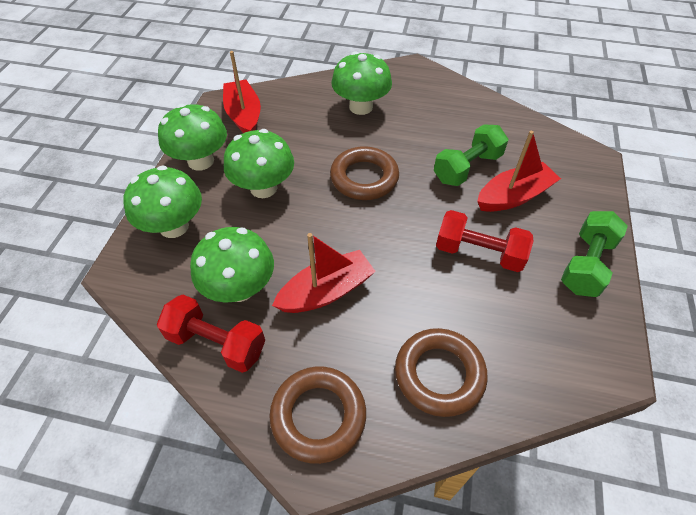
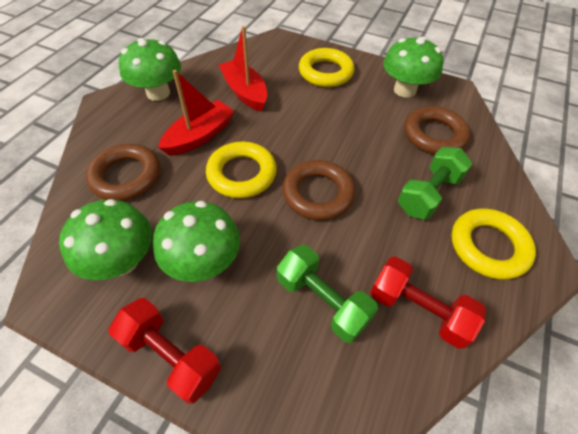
green mushroom: 5 -> 4
red boat: 3 -> 2
yellow ring: 0 -> 3

